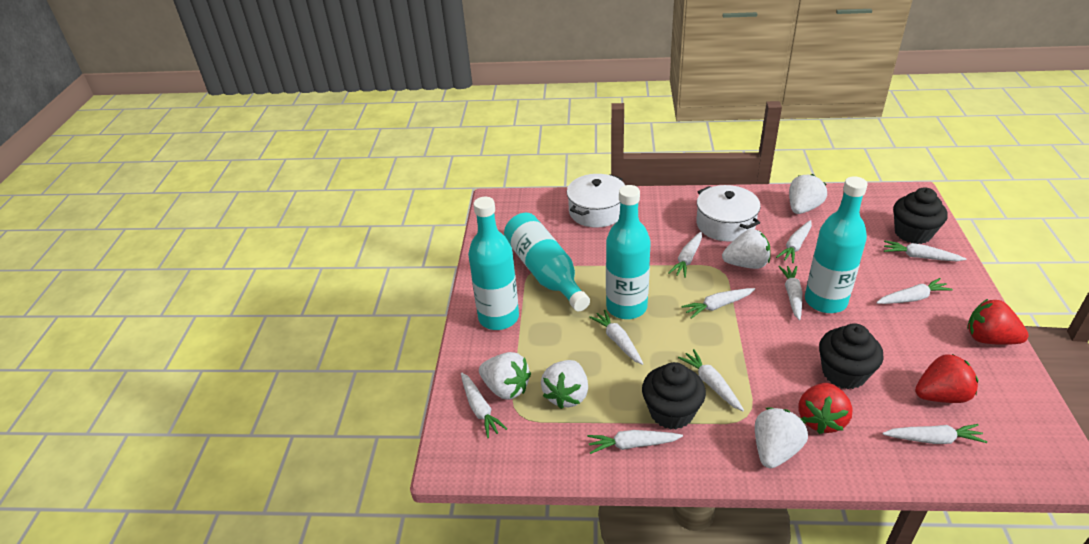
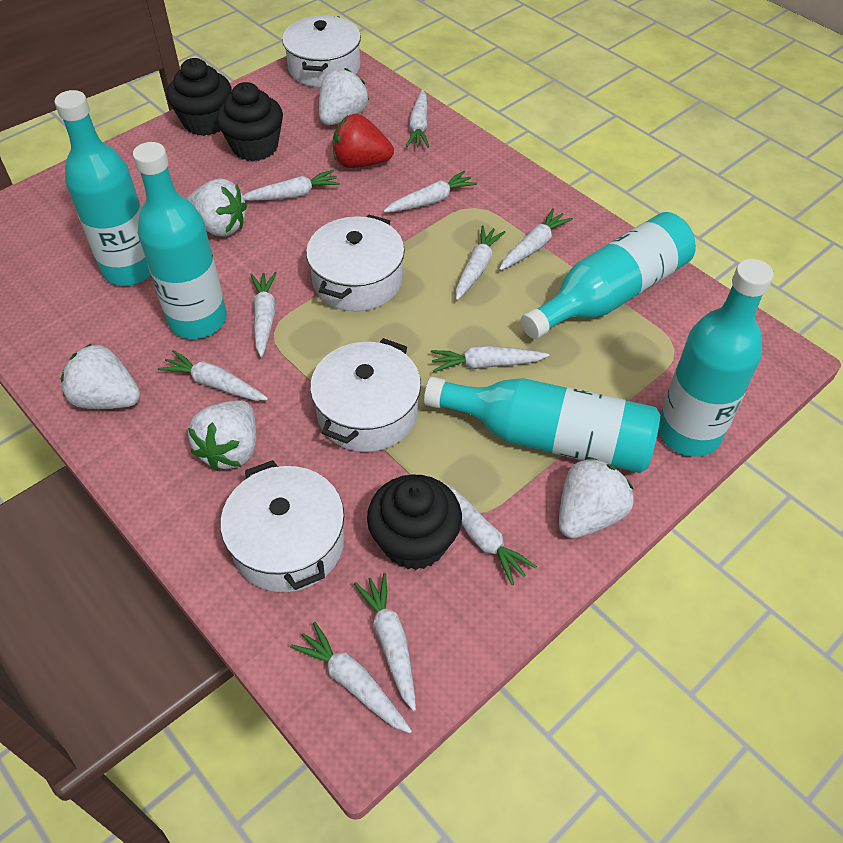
red strawberry: 3 -> 1
turquoise bottle: 4 -> 5
white pot: 2 -> 4

